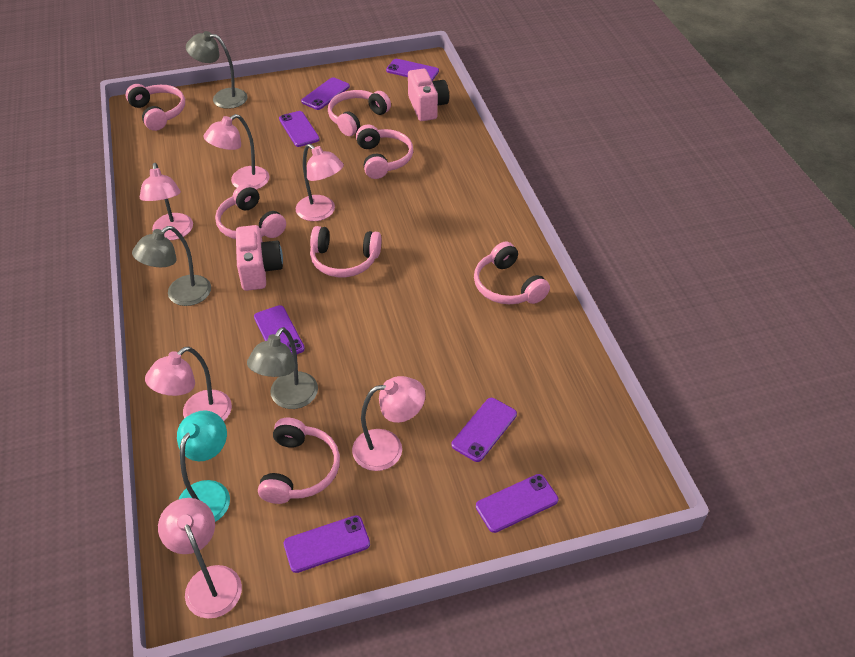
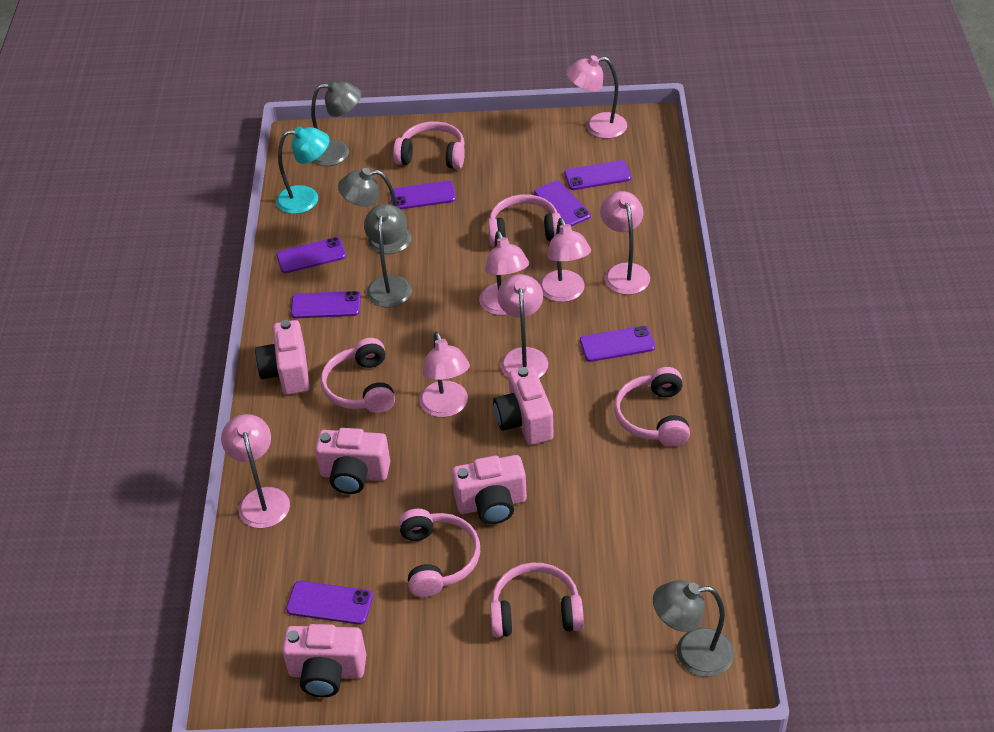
grey lamp: 3 -> 4
pink camera: 2 -> 5
pink headphones: 7 -> 6
pink lamp: 6 -> 7

